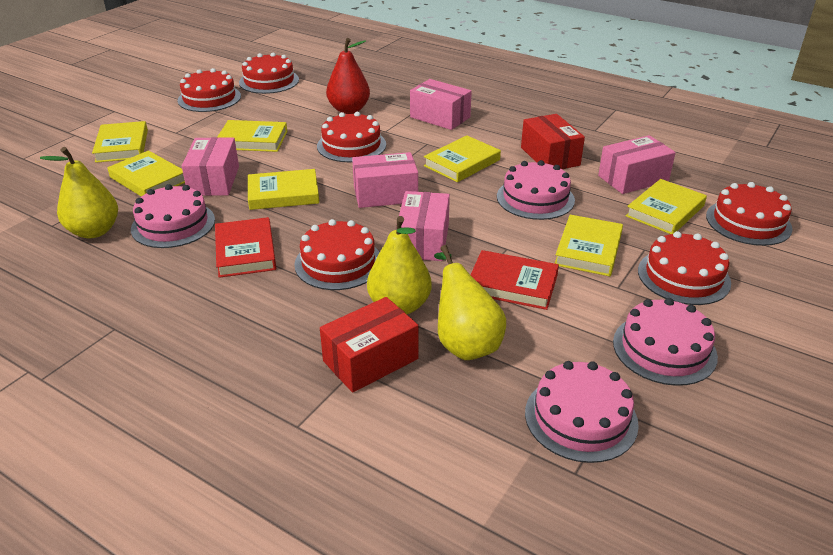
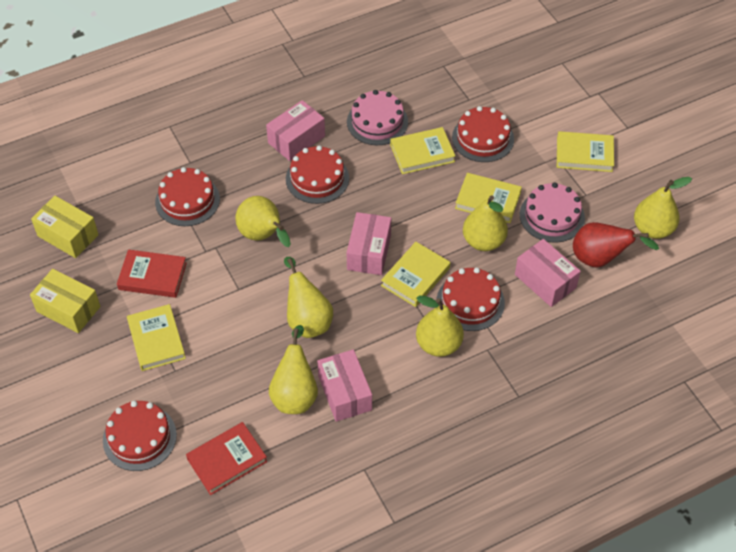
pink box: 5 -> 4
pink cake: 4 -> 2
red box: 2 -> 0
red cake: 6 -> 5
yellow book: 7 -> 5
yellow box: 0 -> 2
yellow pear: 3 -> 6

